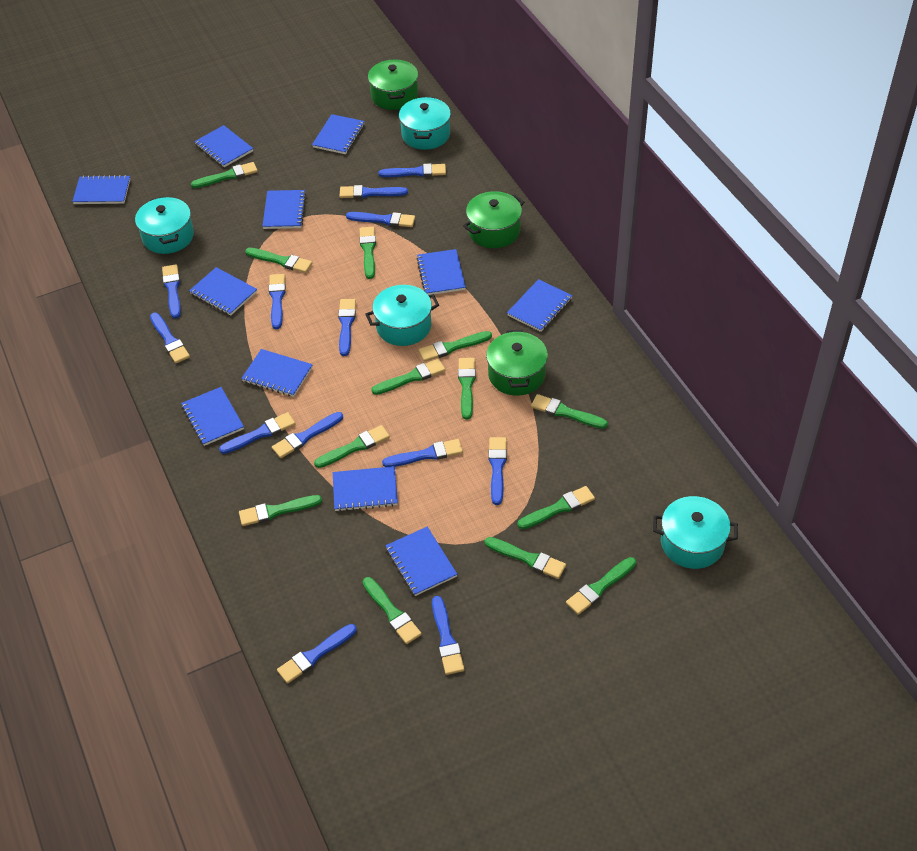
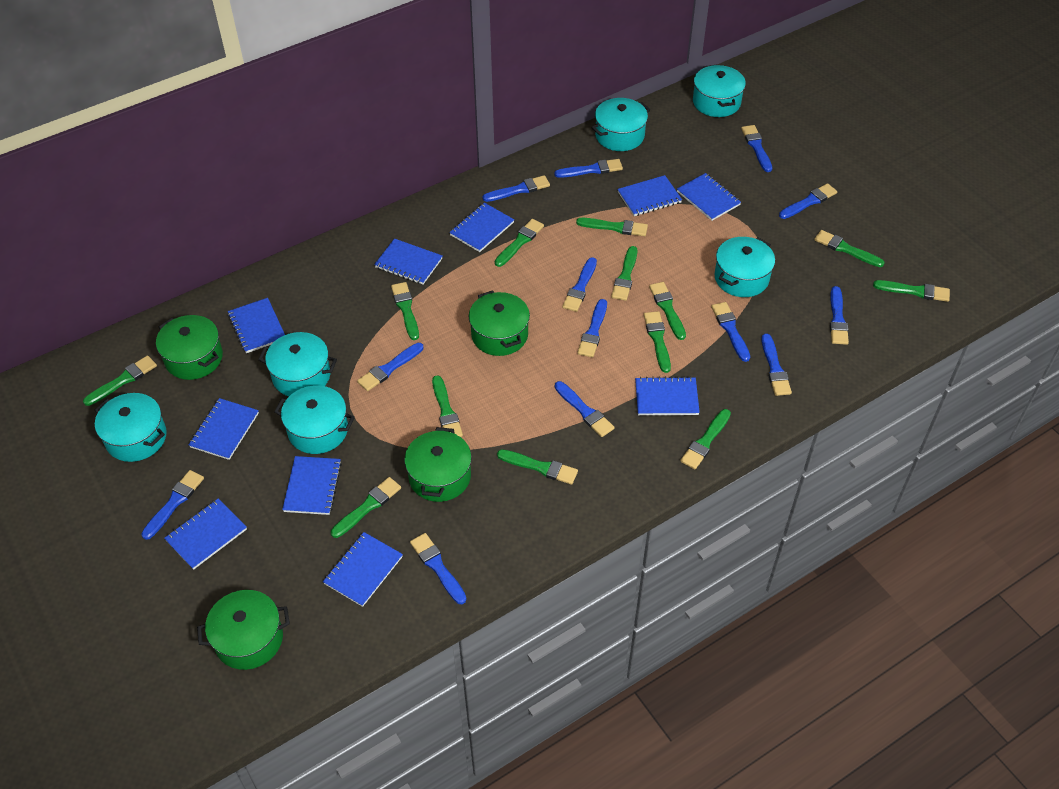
blue notebook: 11 -> 10
green pot: 3 -> 4
turquoise pot: 4 -> 6

